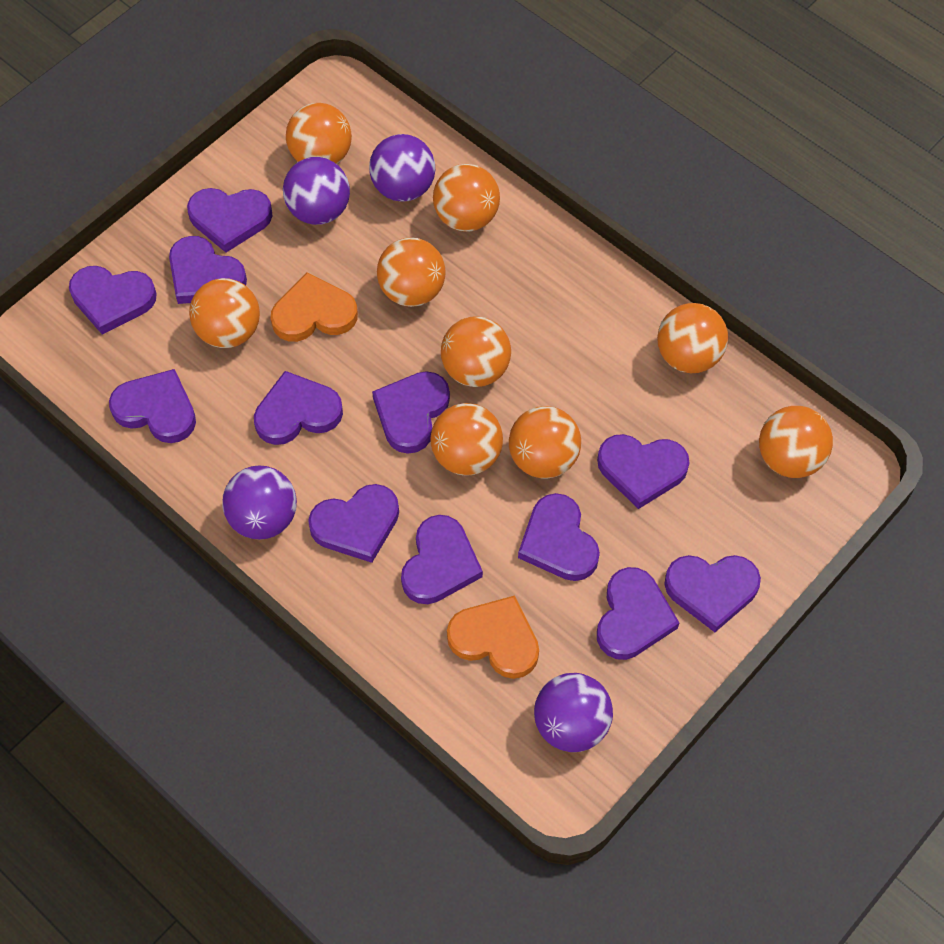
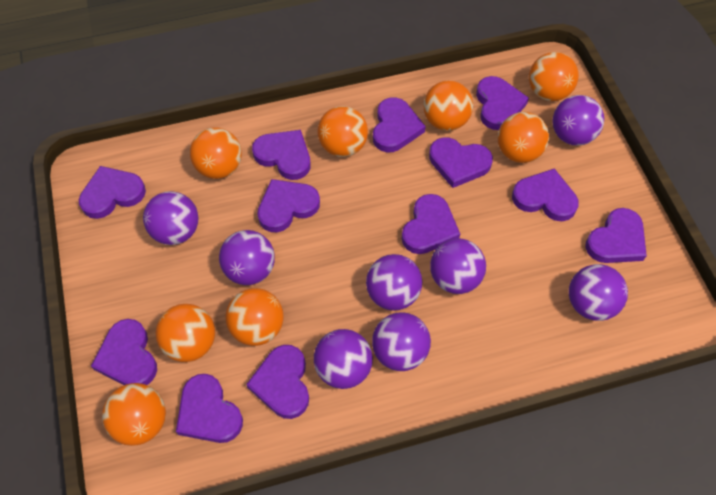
orange ball: 9 -> 8
orange heart: 2 -> 0
purple ball: 4 -> 8

